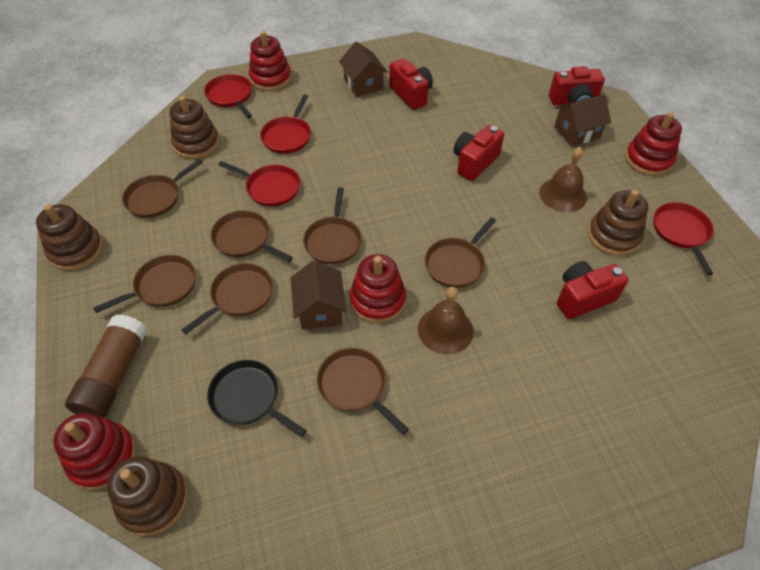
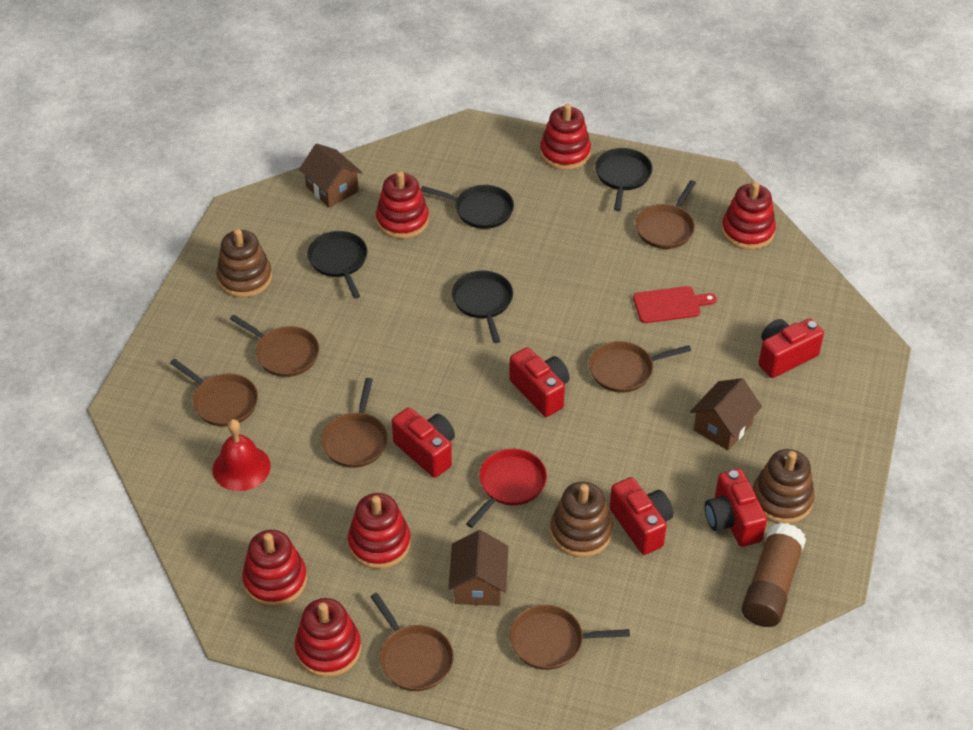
black pan: 1 -> 4
brown bell: 2 -> 0
brown stacking toy: 4 -> 3
red bell: 0 -> 1
red camera: 4 -> 5
red cutting board: 0 -> 1
red pan: 4 -> 1
red stacking toy: 4 -> 6

